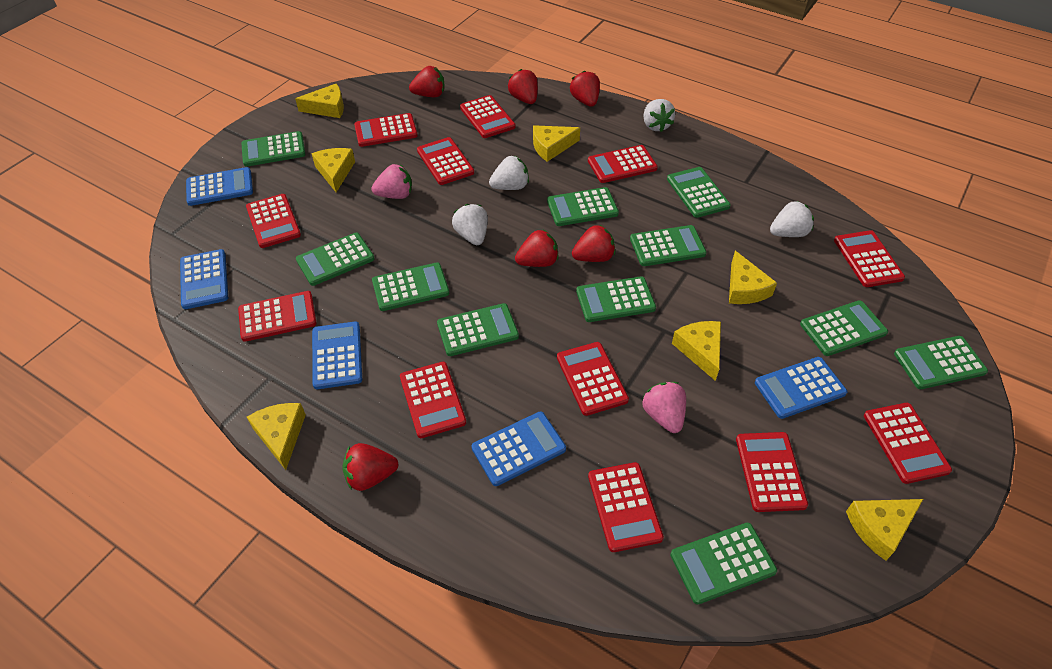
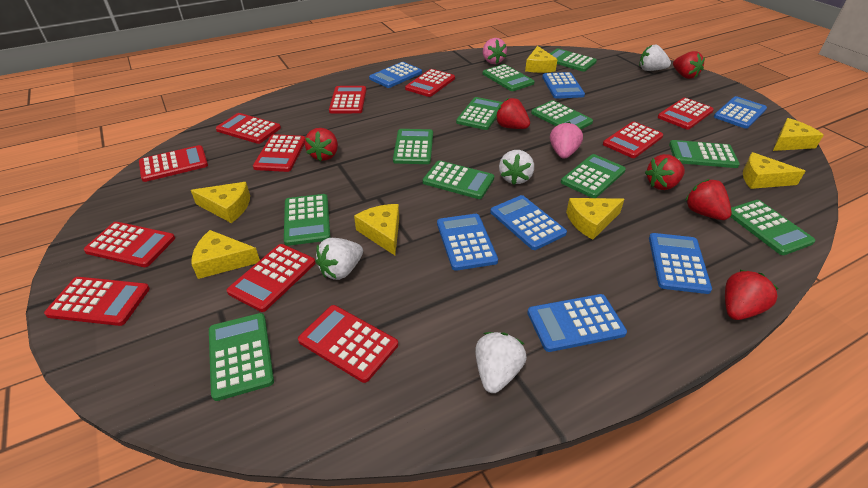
blue calculator: 5 -> 7
red calculator: 12 -> 11

